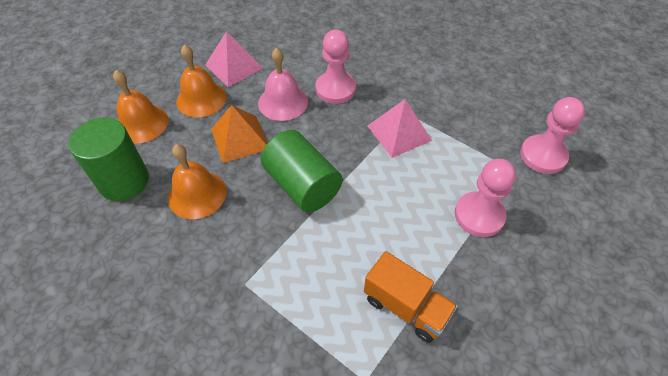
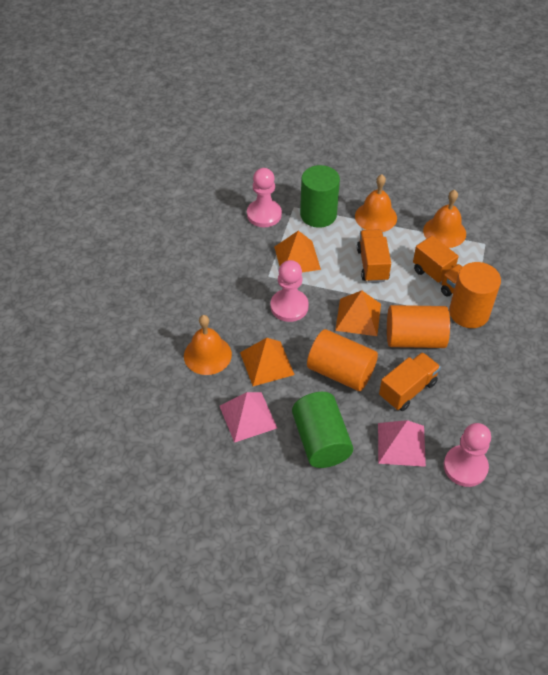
orange cylinder: 0 -> 3
orange pyramid: 1 -> 3
orange truck: 1 -> 3
pink bell: 1 -> 0

